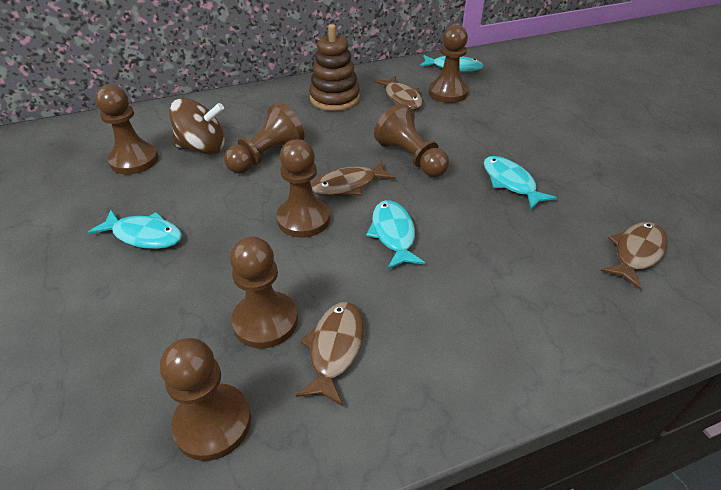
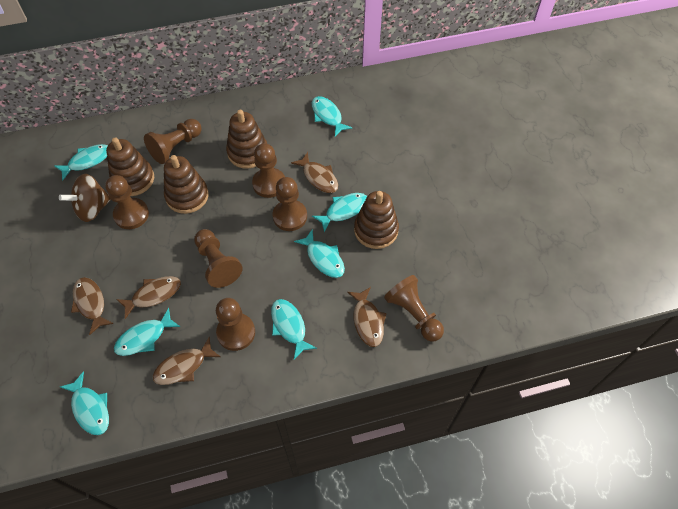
brown fish: 4 -> 5
brown stacking toy: 1 -> 4
turquoise fish: 4 -> 7

